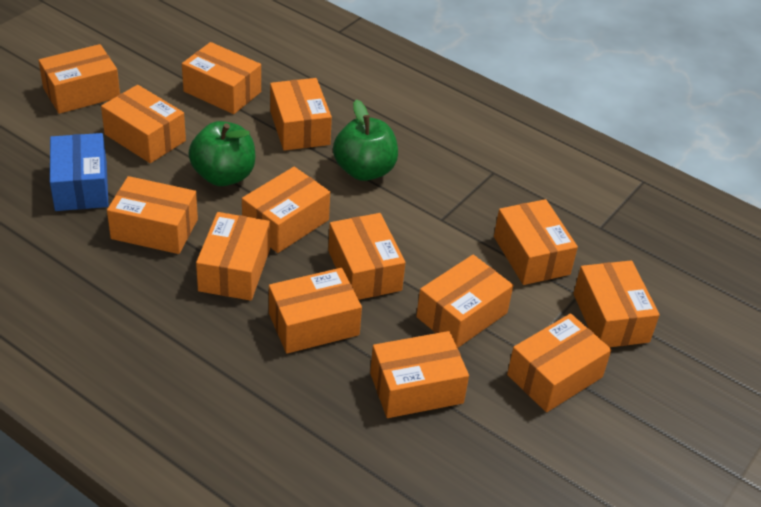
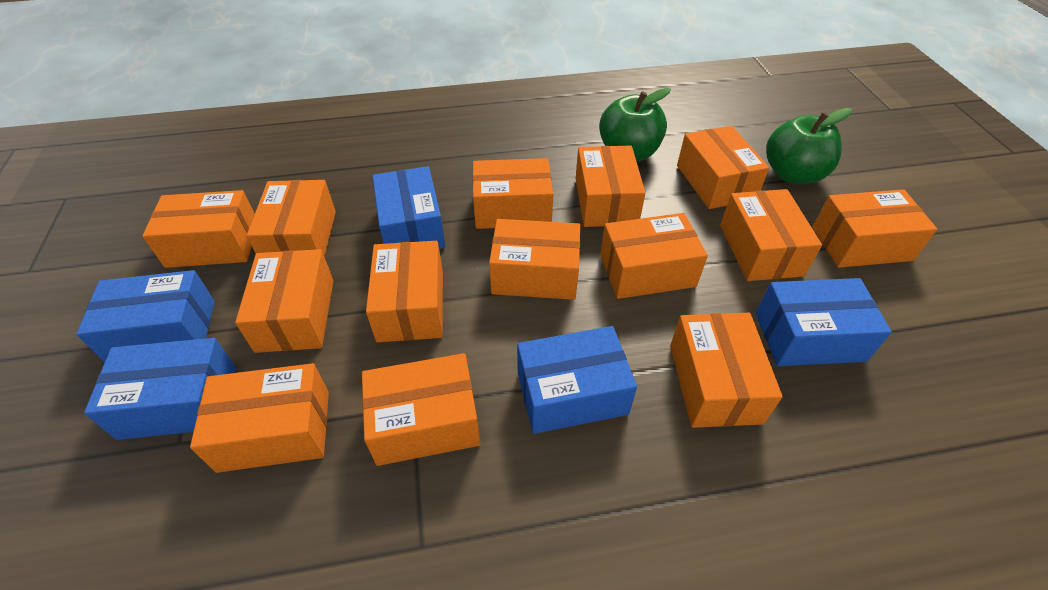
blue box: 1 -> 5

